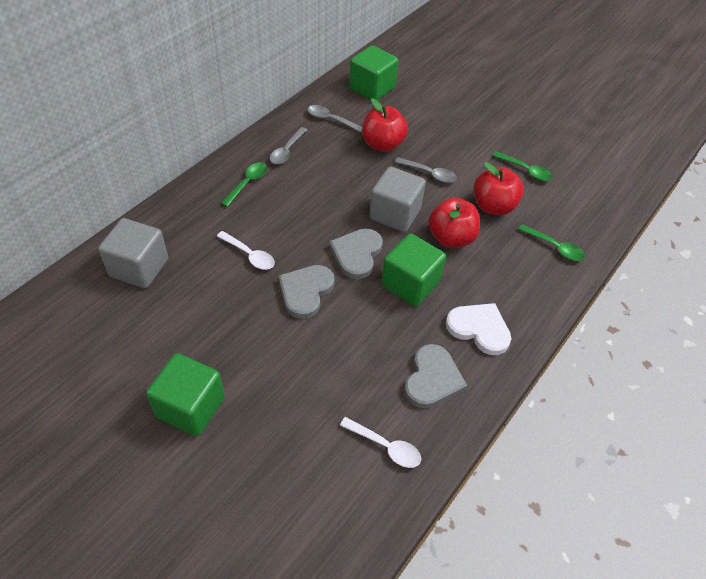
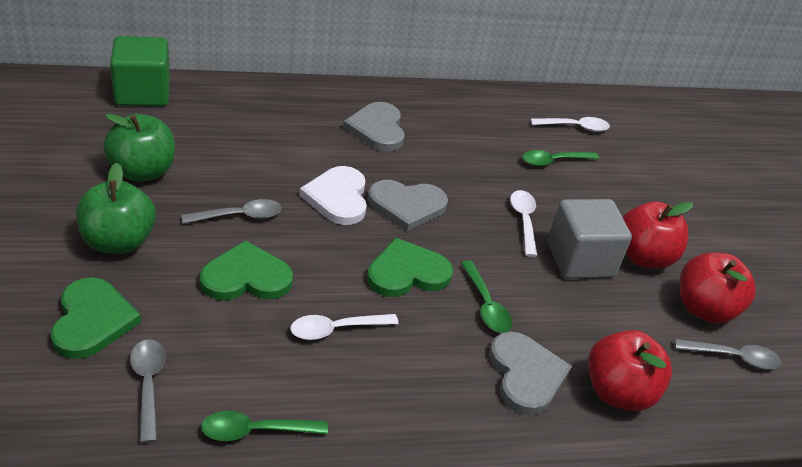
green apple: 0 -> 2
green cube: 3 -> 1
green heart: 0 -> 3
grey cube: 2 -> 1
white spoon: 2 -> 3

